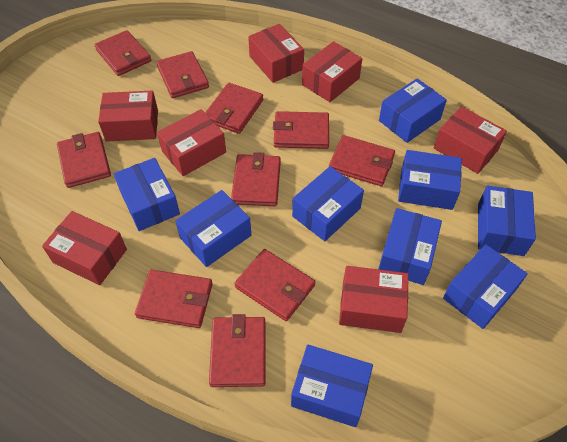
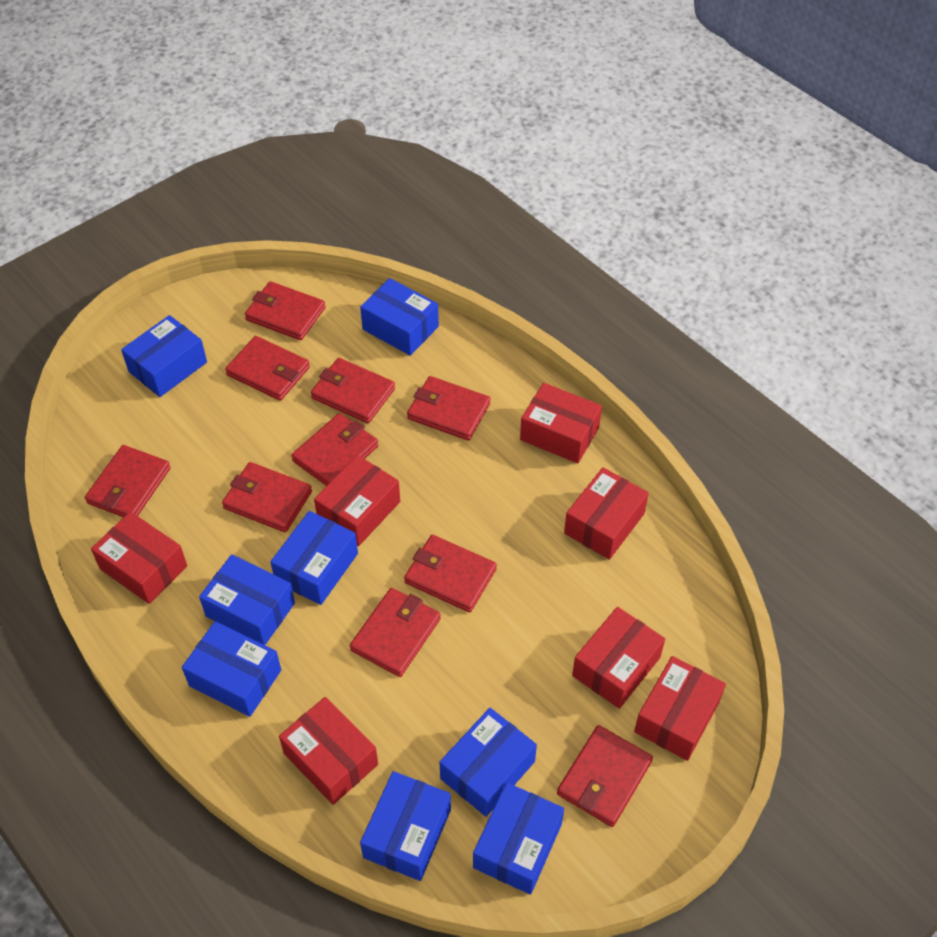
blue box: 9 -> 8

